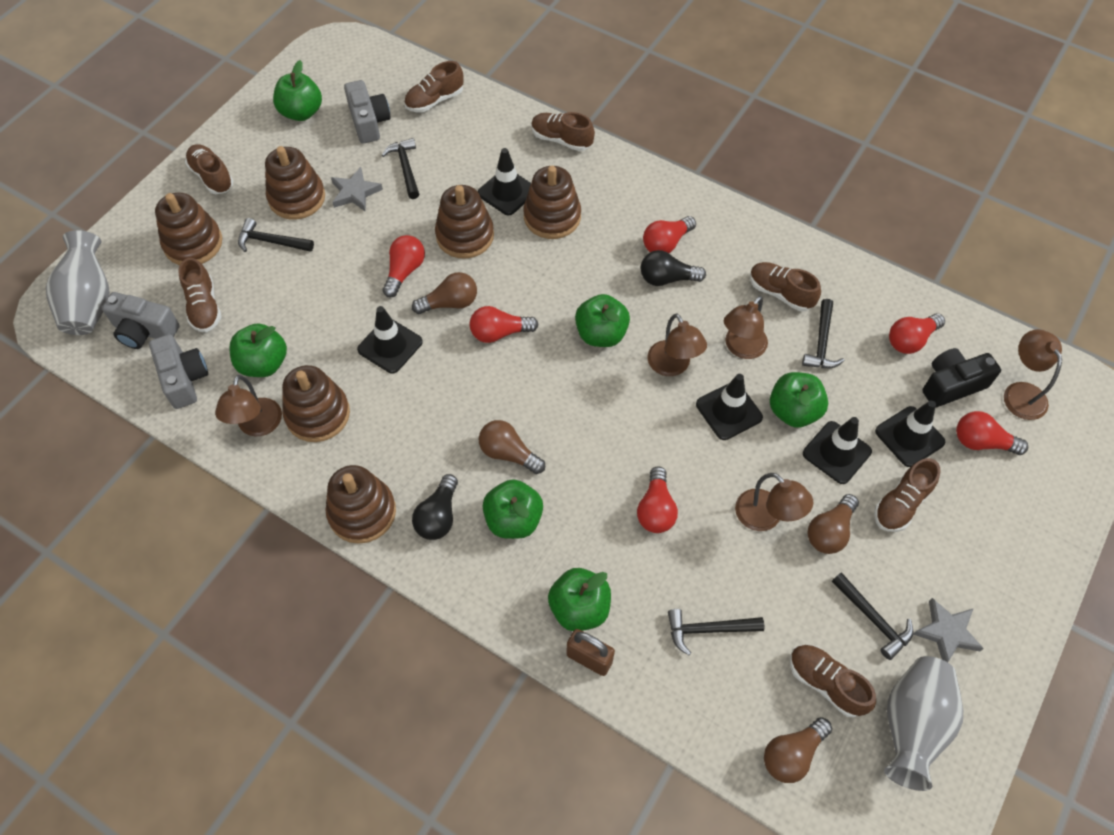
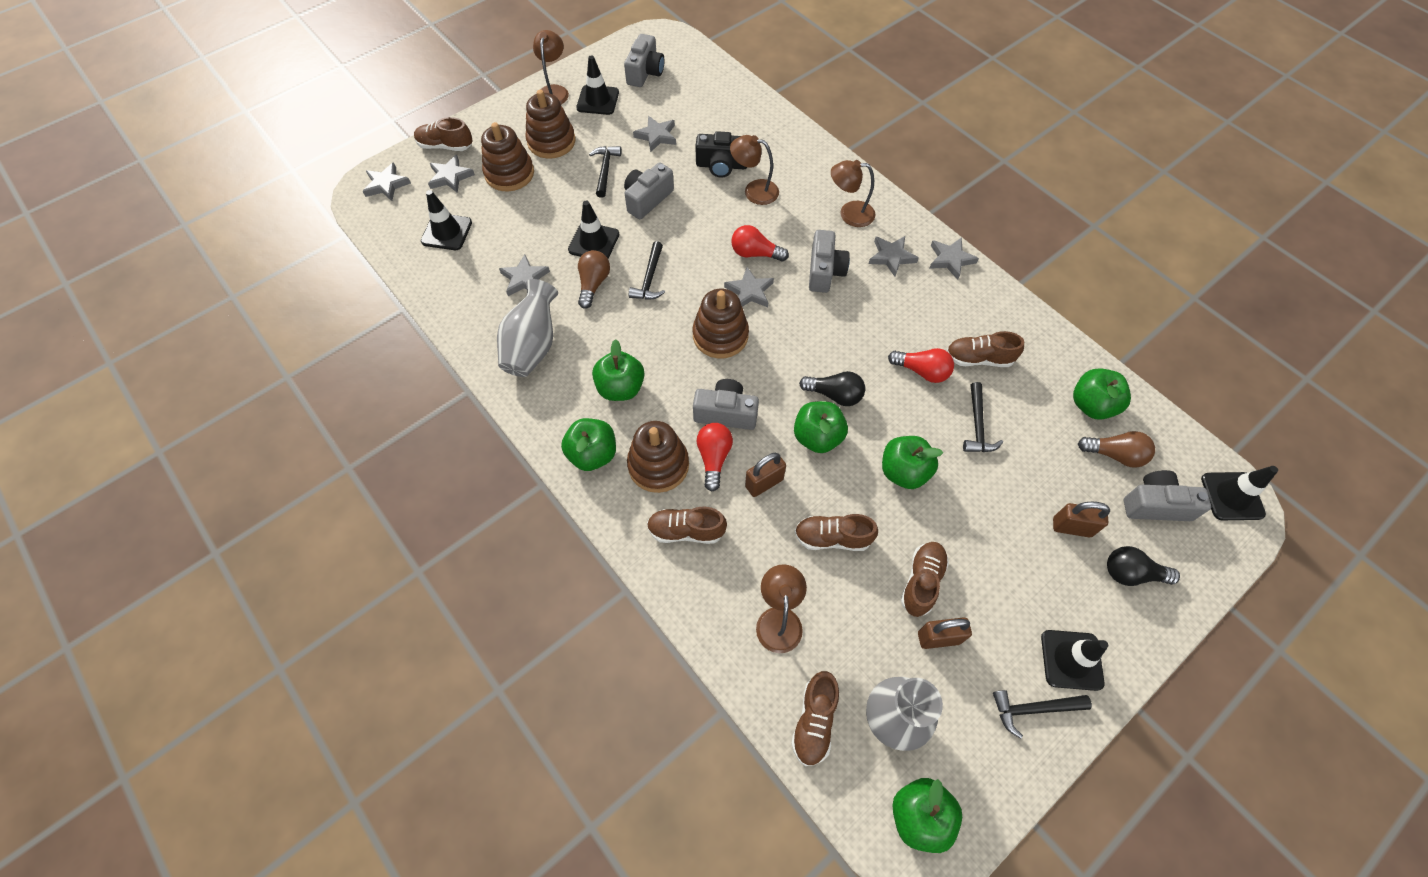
black hammer: 5 -> 4
brown lamp: 5 -> 4
brown light bulb: 4 -> 2
brown padlock: 1 -> 3
brown shoe: 7 -> 6
brown stacking toy: 6 -> 4
grey camera: 3 -> 5
grey star: 2 -> 7
red light bulb: 6 -> 3

